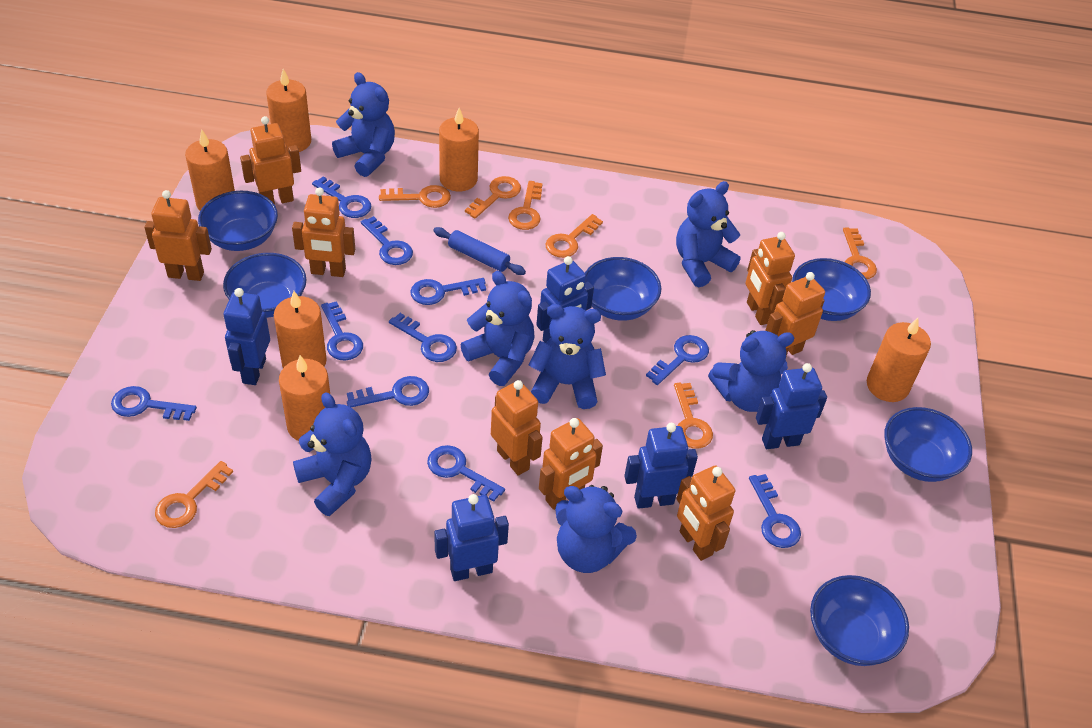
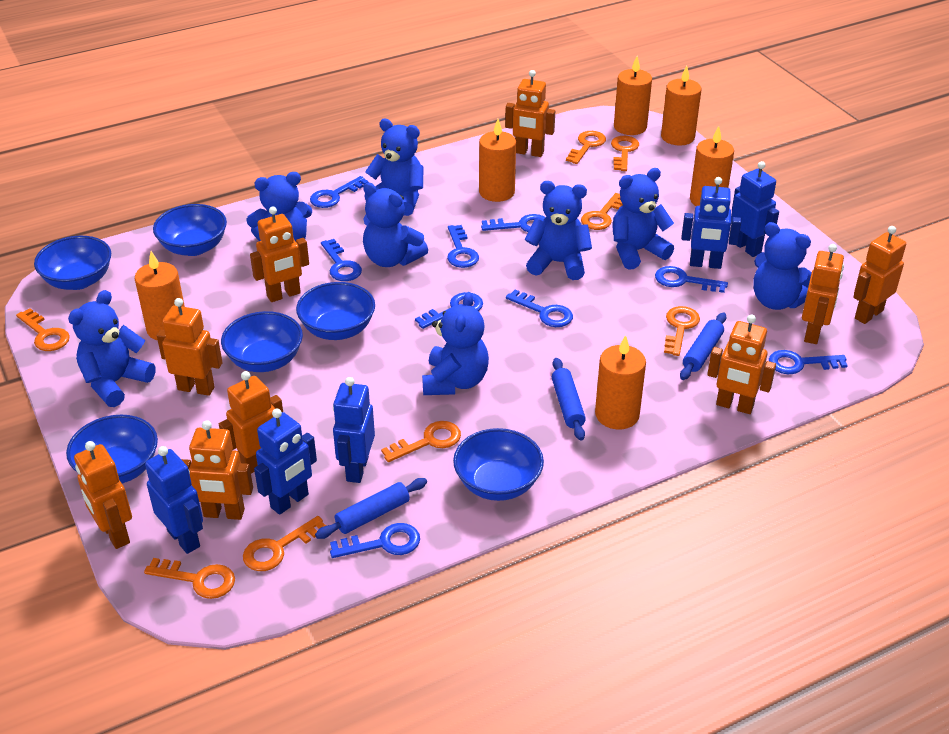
blue key: 10 -> 9
blue rolling pin: 1 -> 3
blue teddy bear: 7 -> 8
orange key: 7 -> 8
orange robot: 8 -> 9

